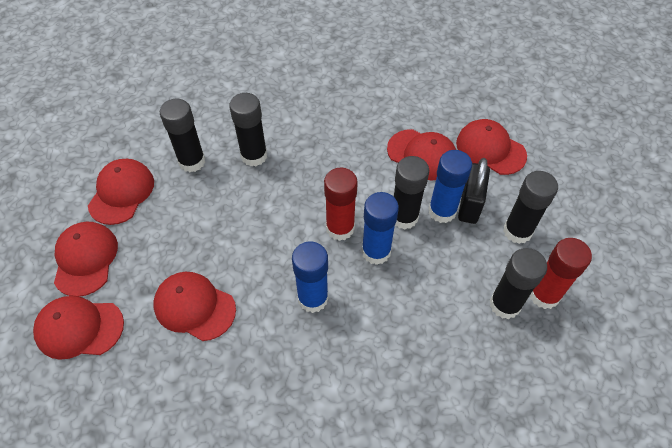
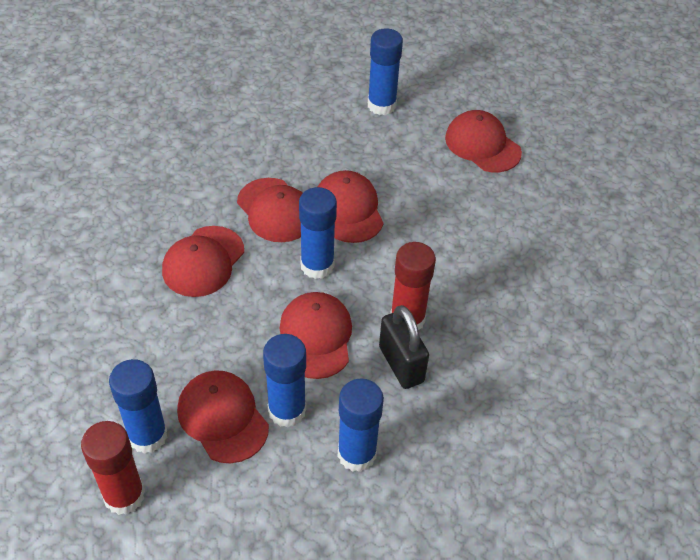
black glue stick: 5 -> 0
blue glue stick: 3 -> 5

